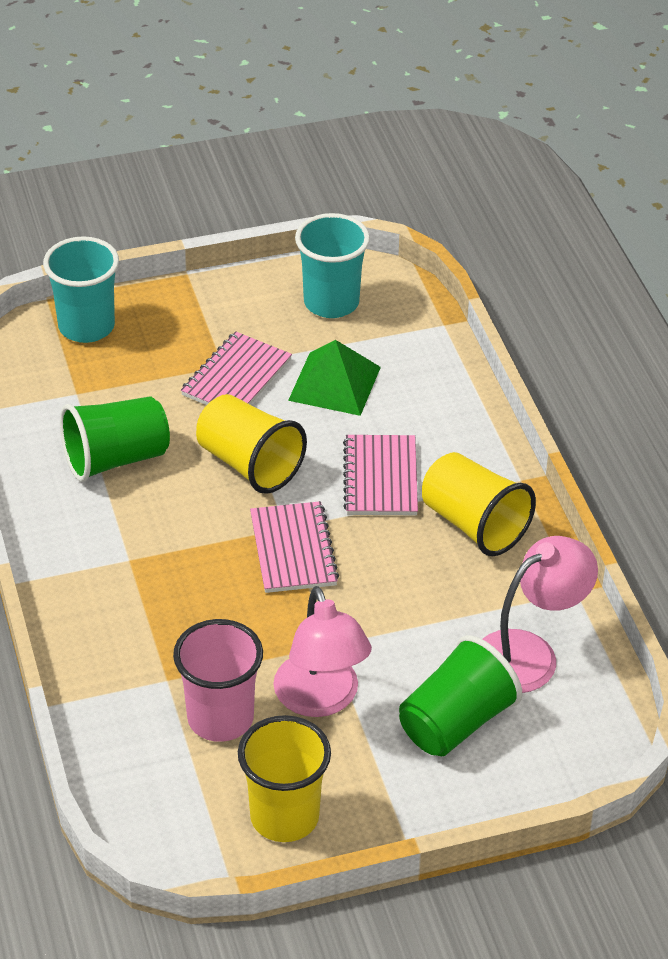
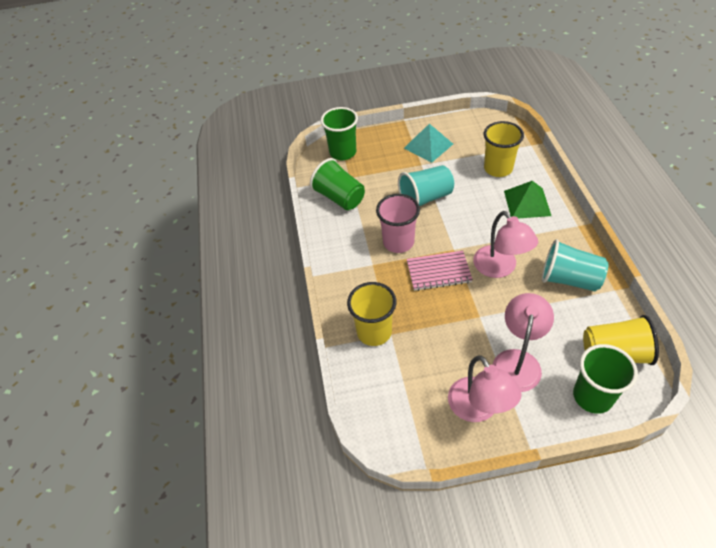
green cup: 2 -> 3
pink lamp: 2 -> 3
pink notebook: 3 -> 1
turquoise pyramid: 0 -> 1

